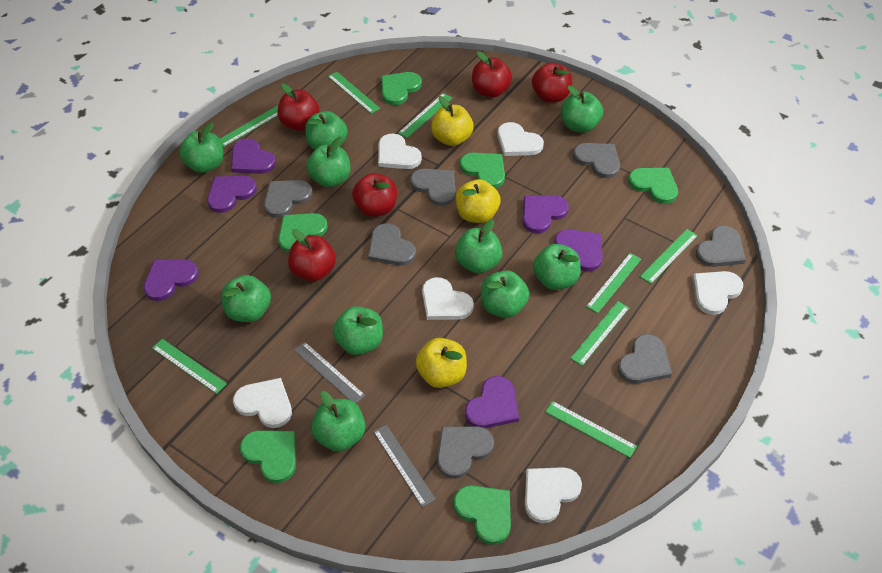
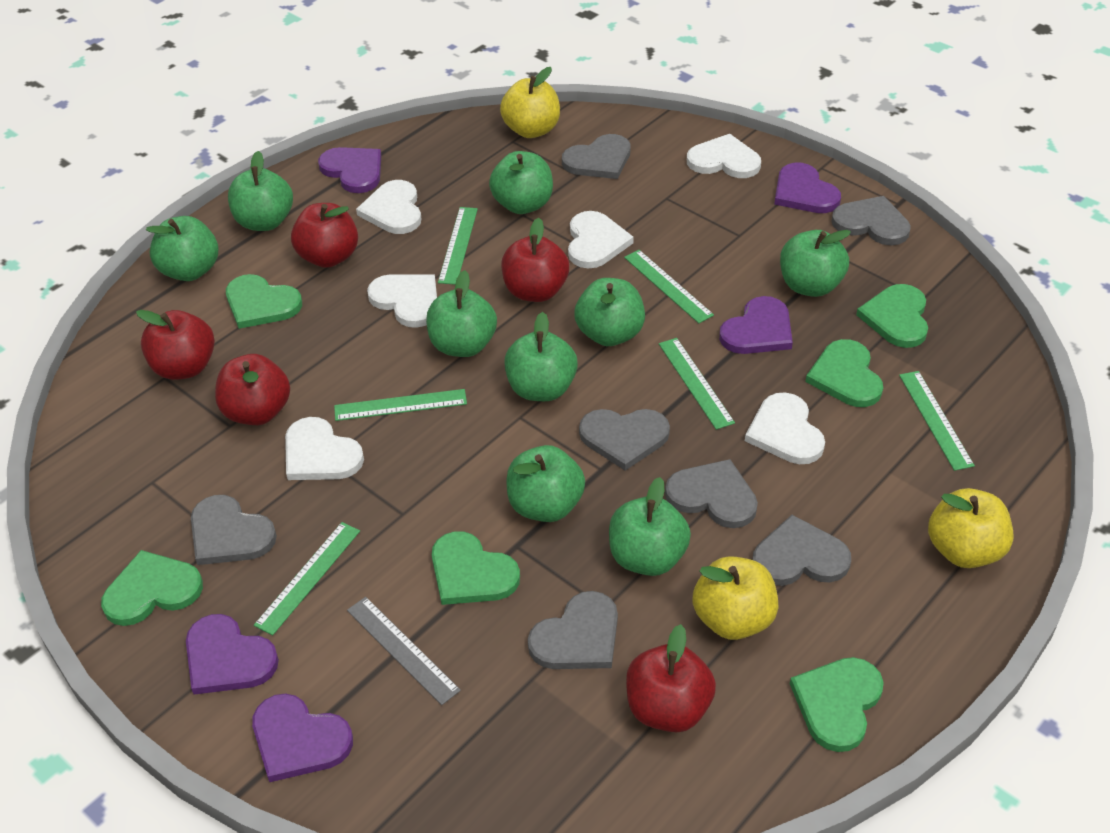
green apple: 10 -> 9
green ruler: 8 -> 6
grey ruler: 2 -> 1
purple heart: 6 -> 5

